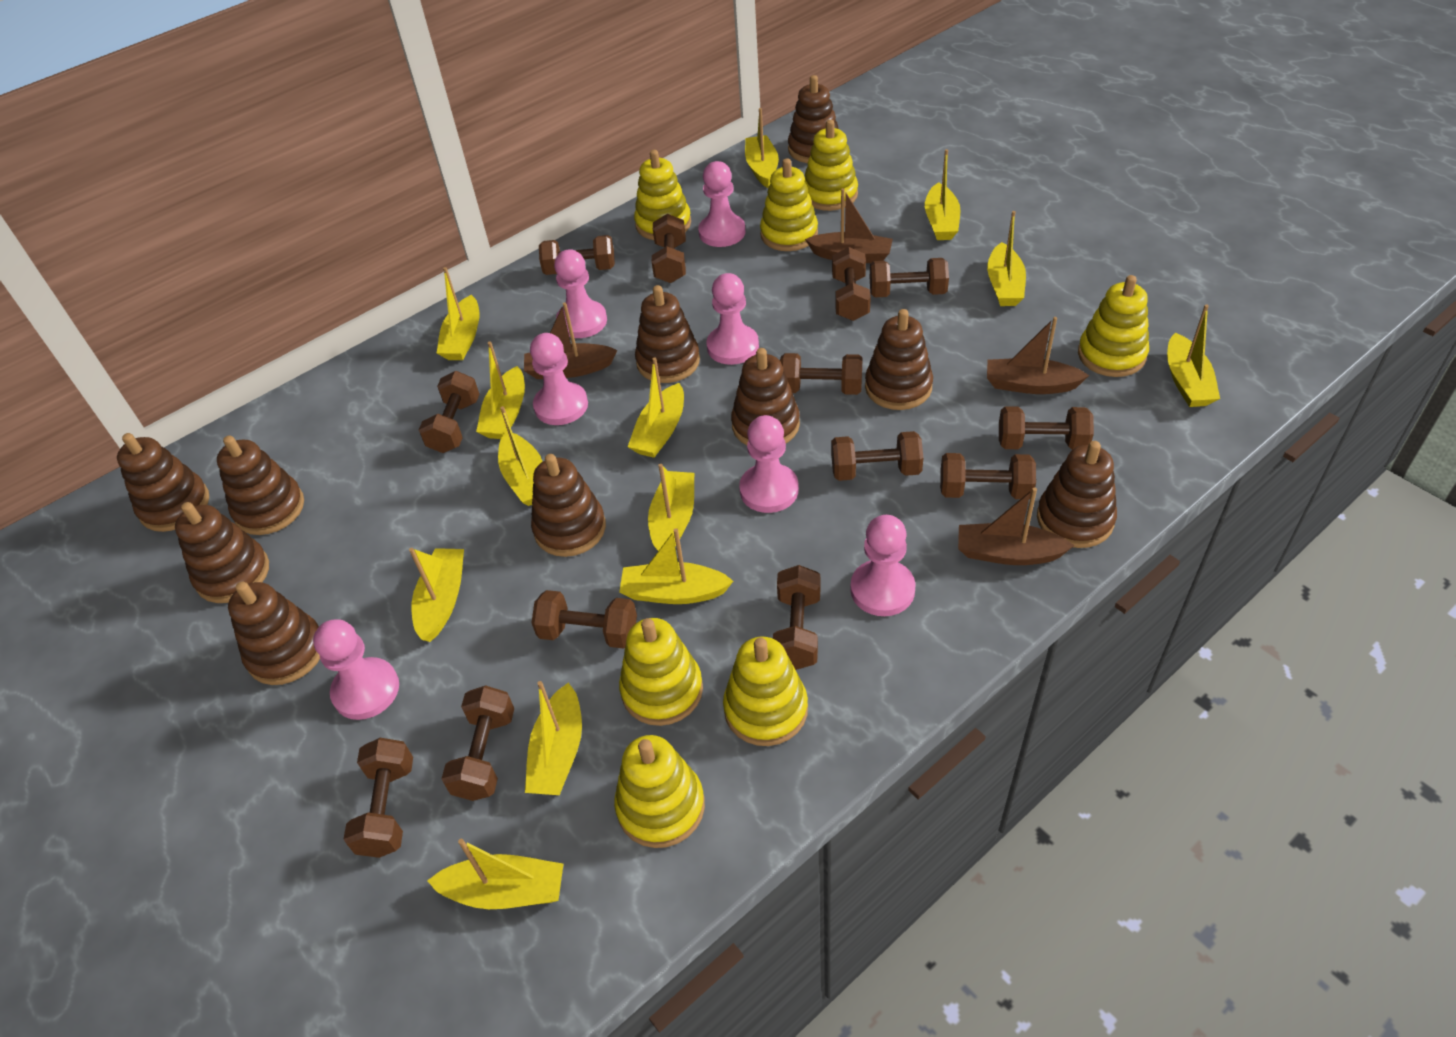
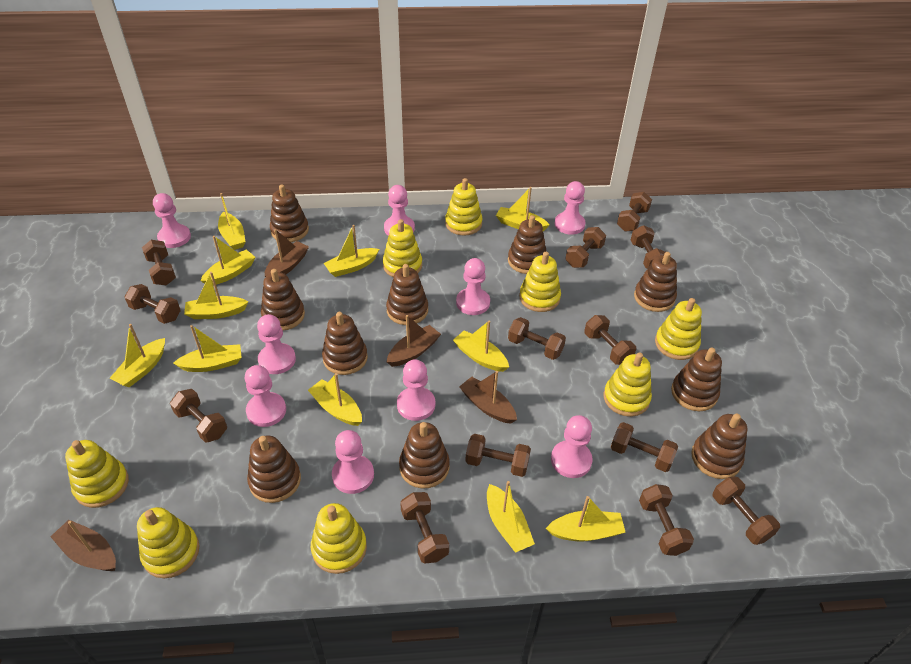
pink pawn: 7 -> 9
yellow boat: 13 -> 11
yellow stacking toy: 7 -> 8

